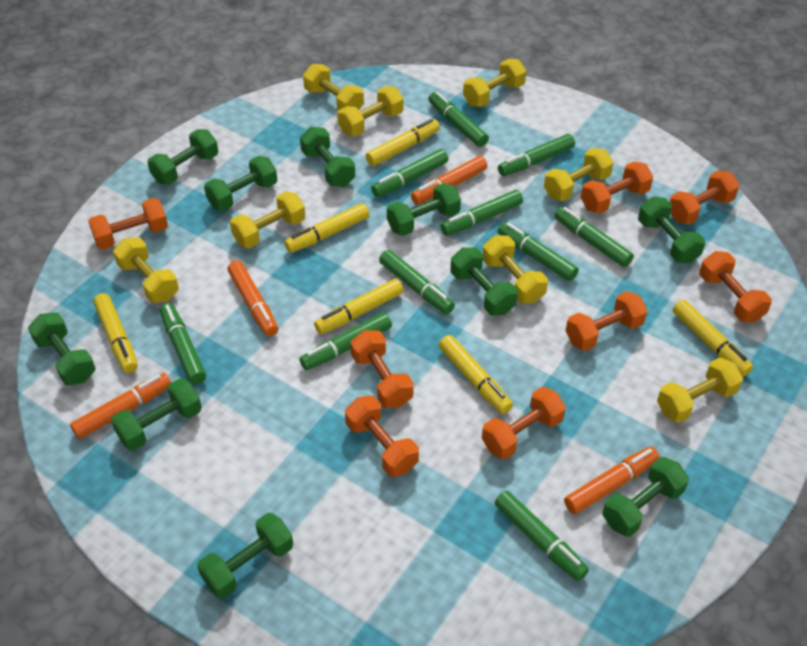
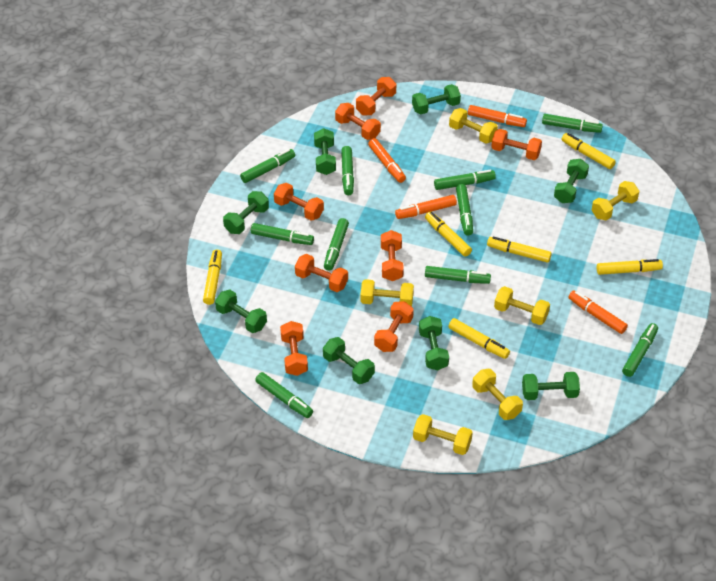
green dumbbell: 10 -> 8
yellow dumbbell: 8 -> 6

